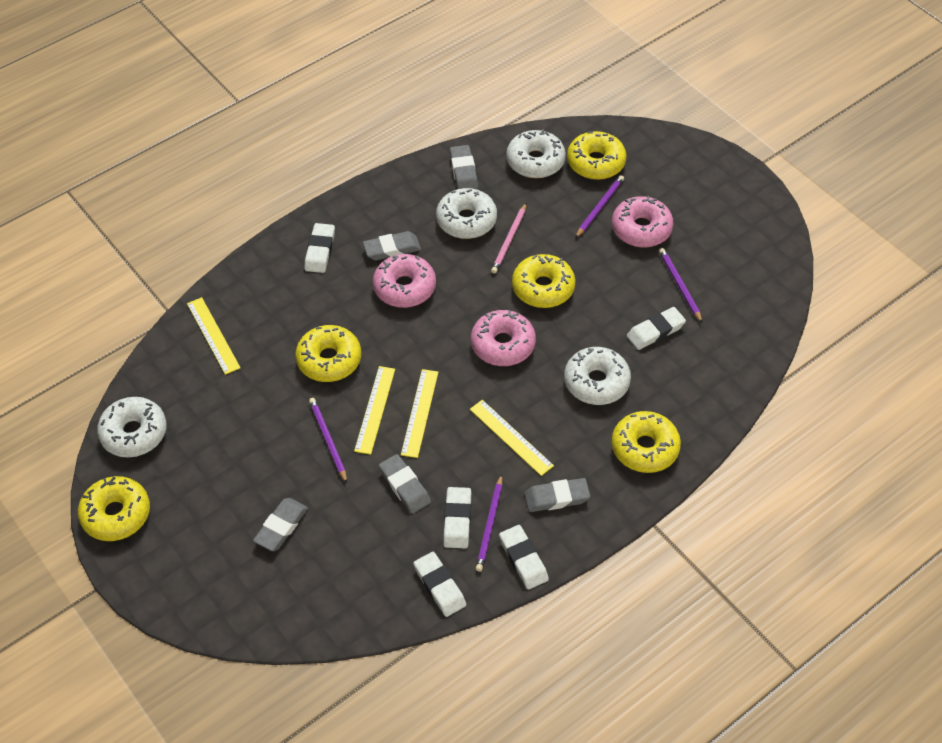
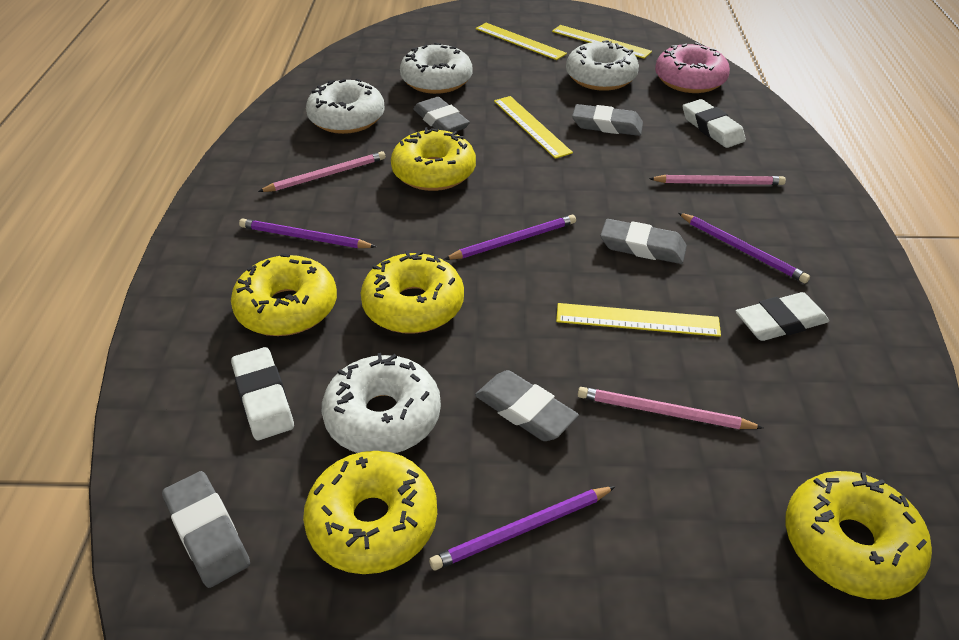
pink donut: 3 -> 1
pink pencil: 1 -> 3
white eraser: 5 -> 3

